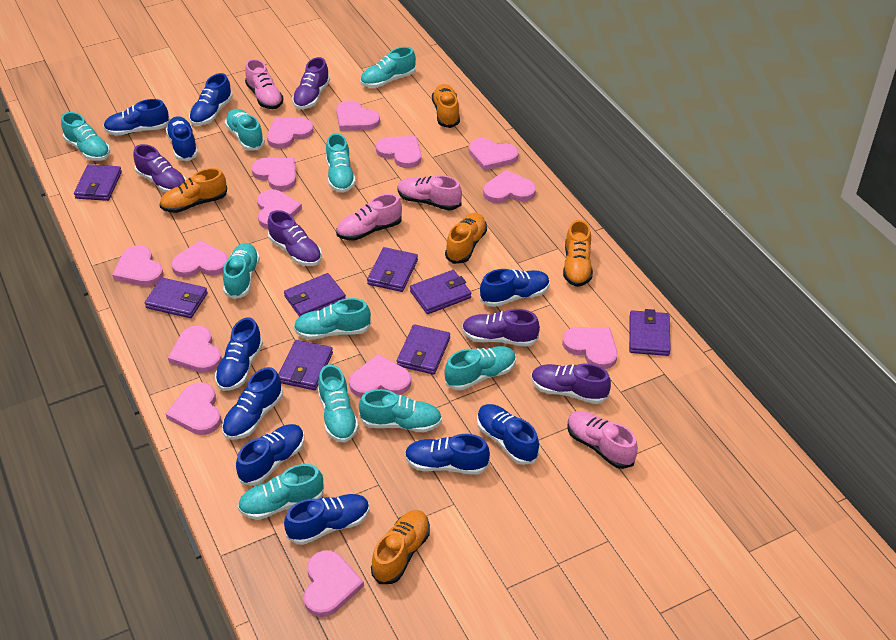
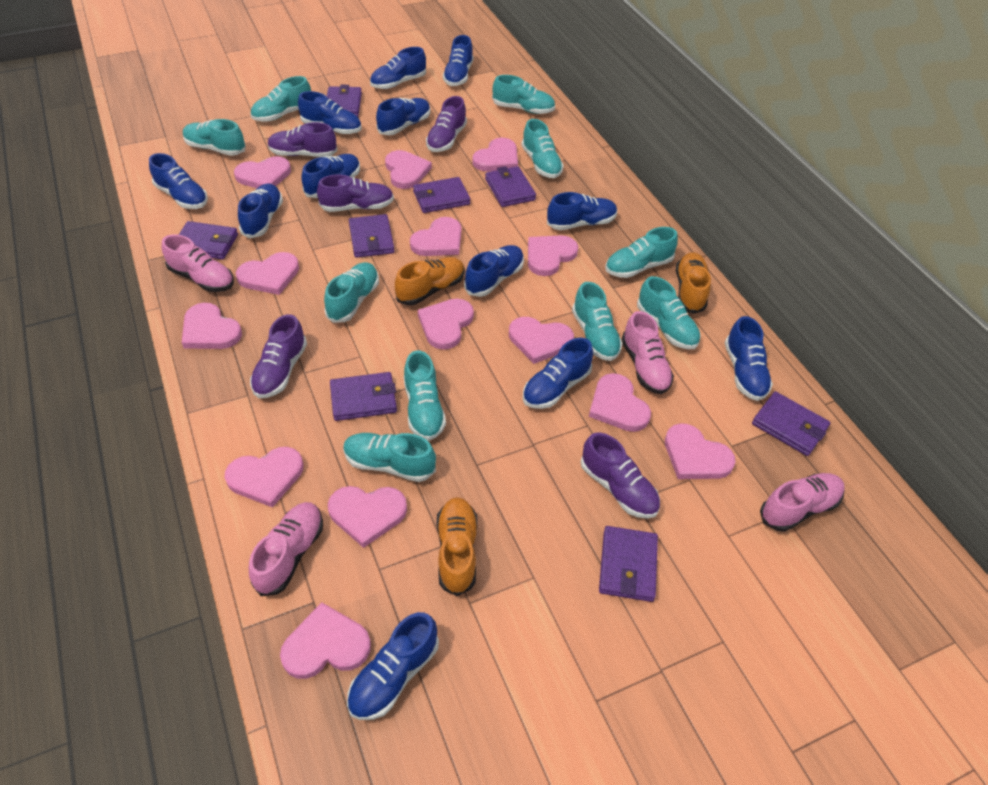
blue shoe: 10 -> 12
orange shoe: 5 -> 3

